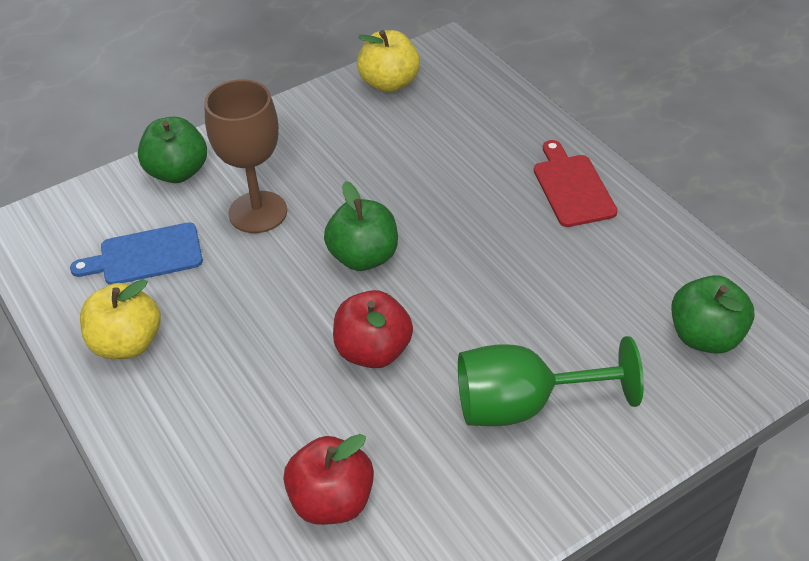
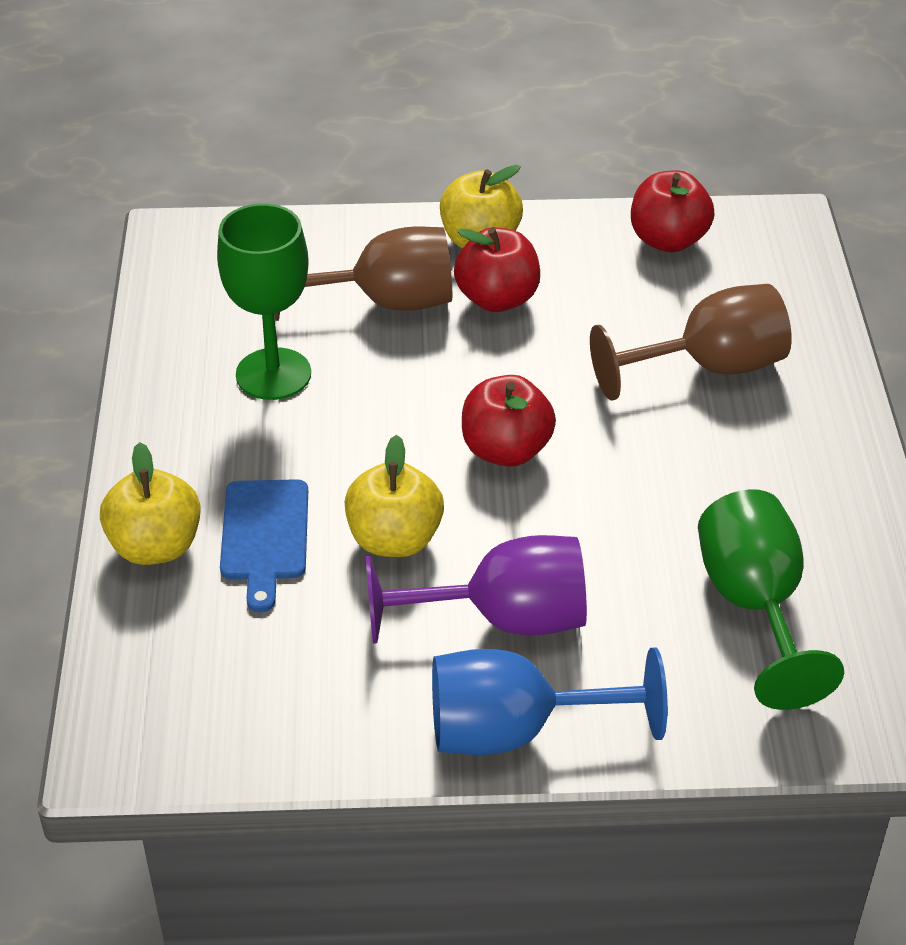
blue goblet: 0 -> 1
brown goblet: 1 -> 2
green apple: 3 -> 0
green goblet: 1 -> 2
purple goblet: 0 -> 1
red apple: 2 -> 3
red cutting board: 1 -> 0
yellow apple: 2 -> 3

